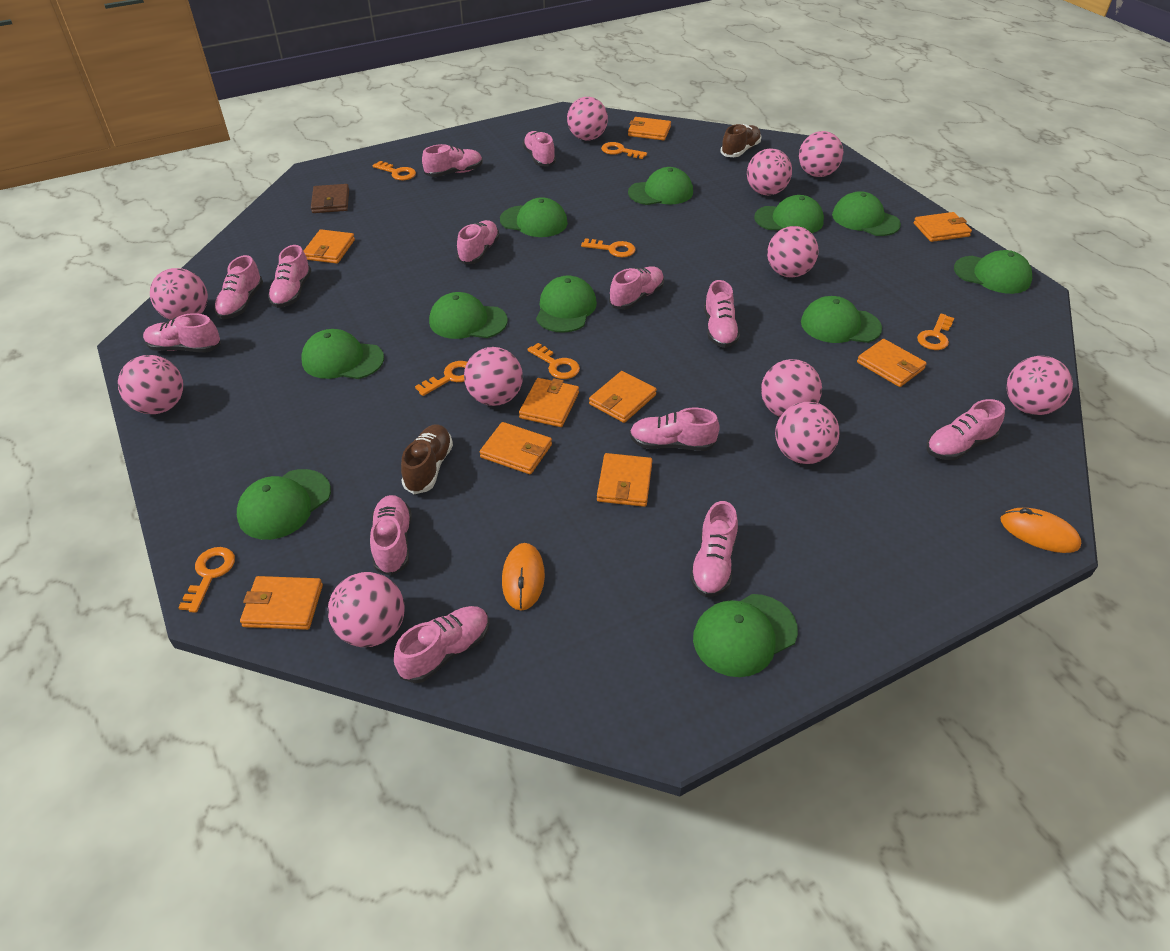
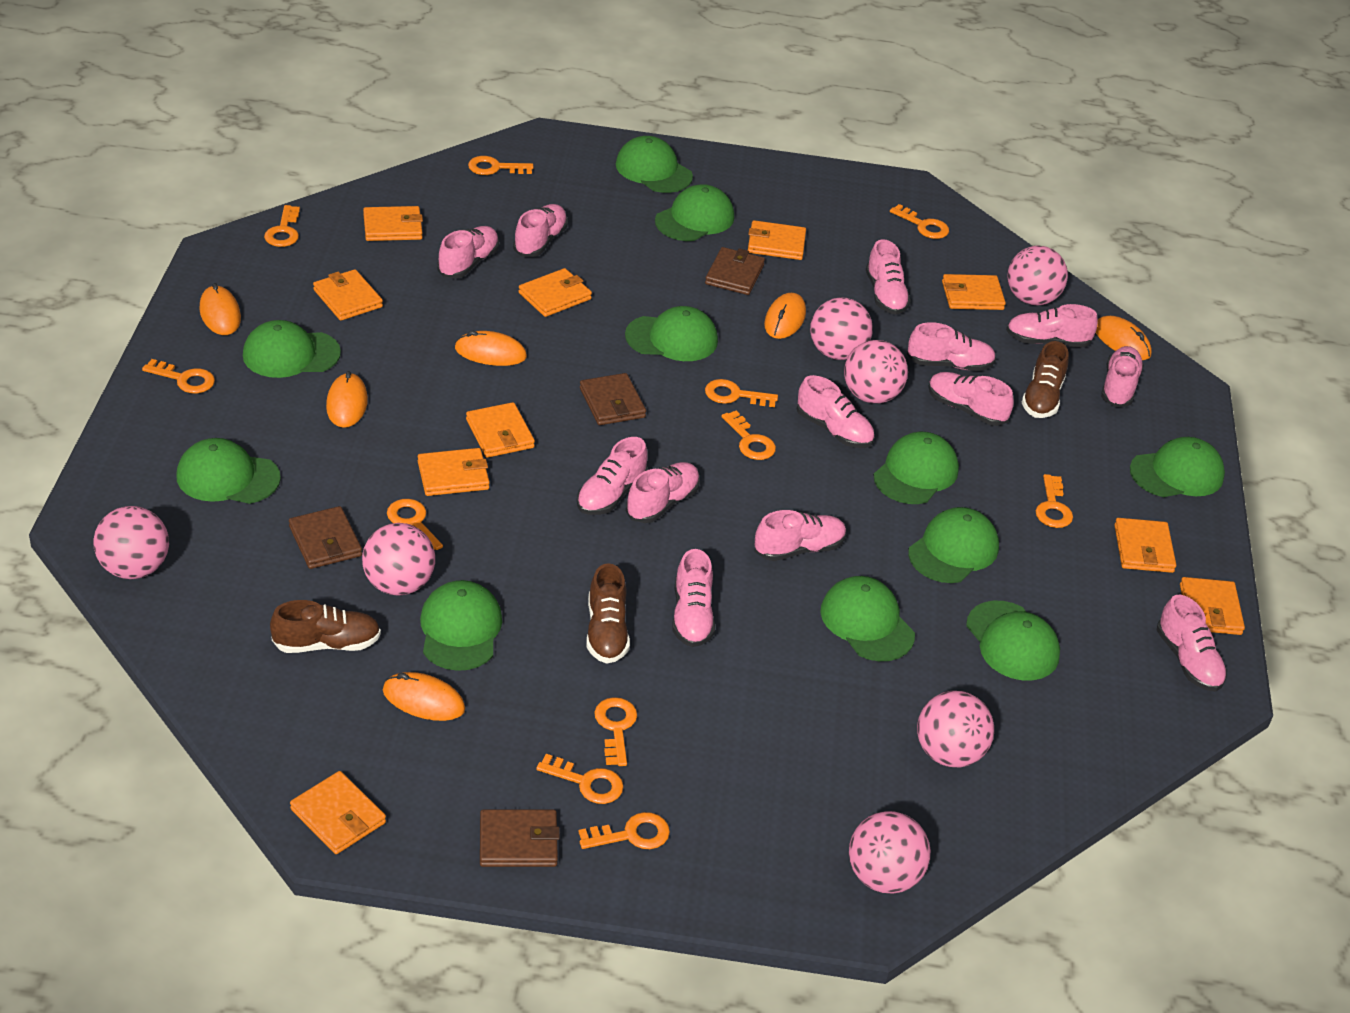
brown shoe: 2 -> 3
brown wallet: 1 -> 4
orange key: 7 -> 11
orange mouse: 2 -> 6
orange wallet: 9 -> 10
pink ball: 11 -> 7

